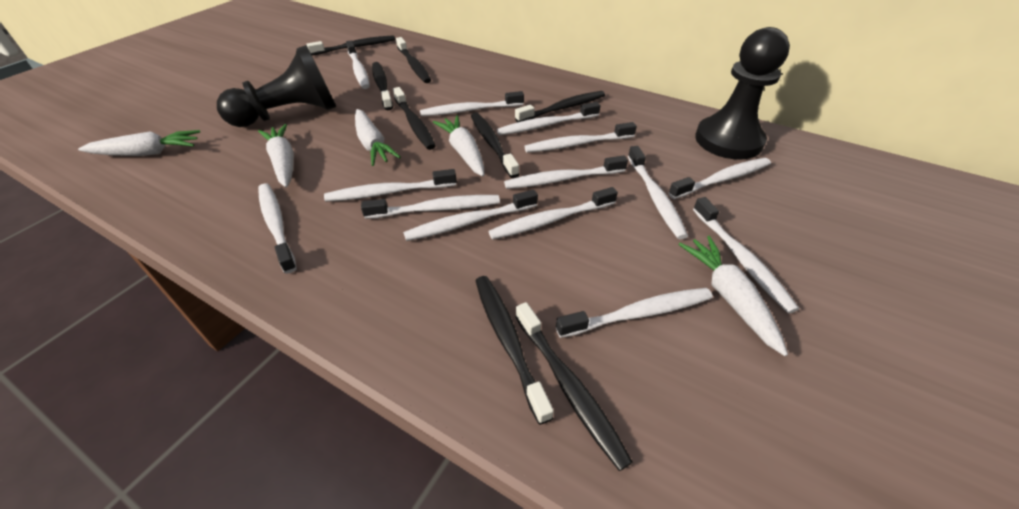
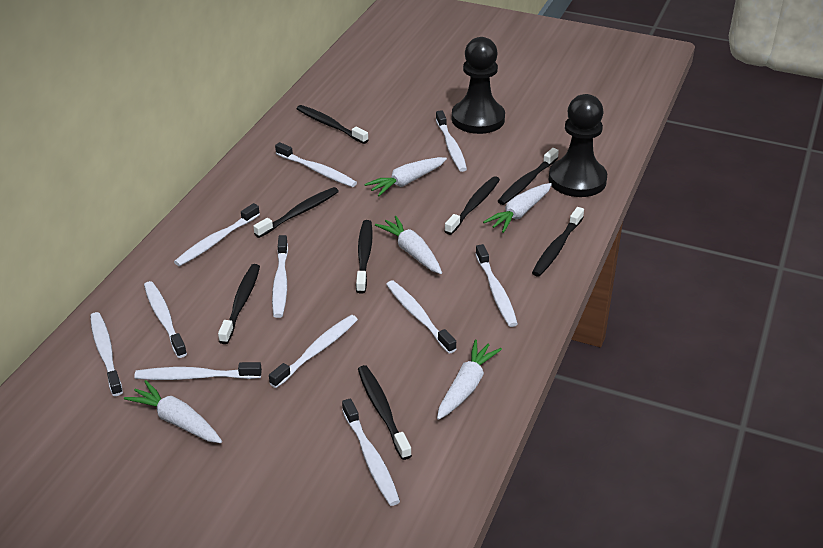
white toothbrush: 14 -> 11

